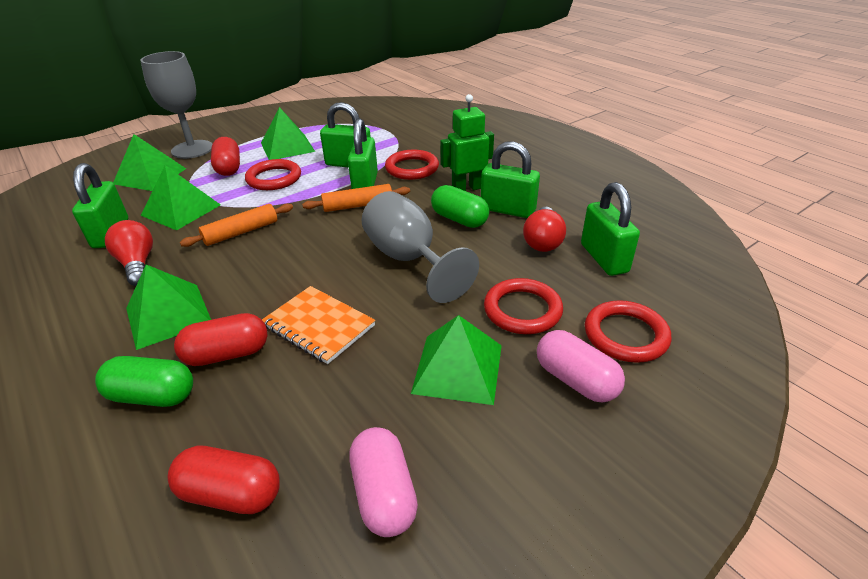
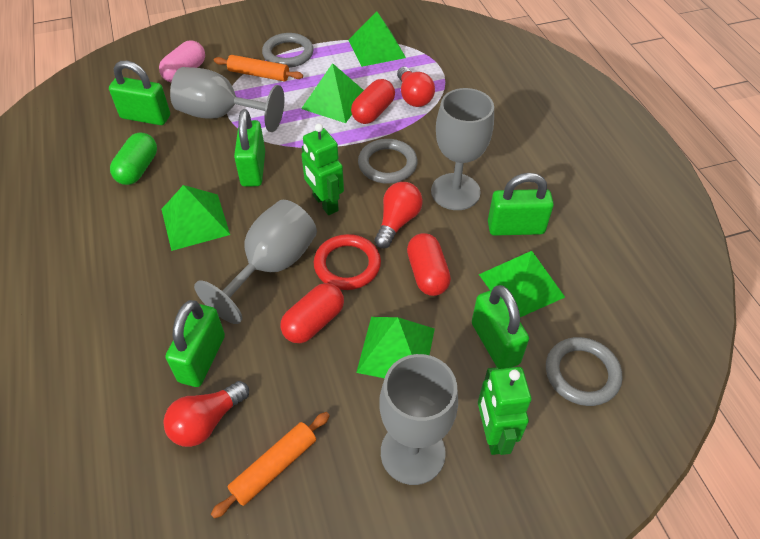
green capsule: 2 -> 1
green robot: 1 -> 2
grey goblet: 2 -> 4
grey ring: 0 -> 3
orange notebook: 1 -> 0
pink capsule: 2 -> 1
red light bulb: 2 -> 3
red ring: 4 -> 1

